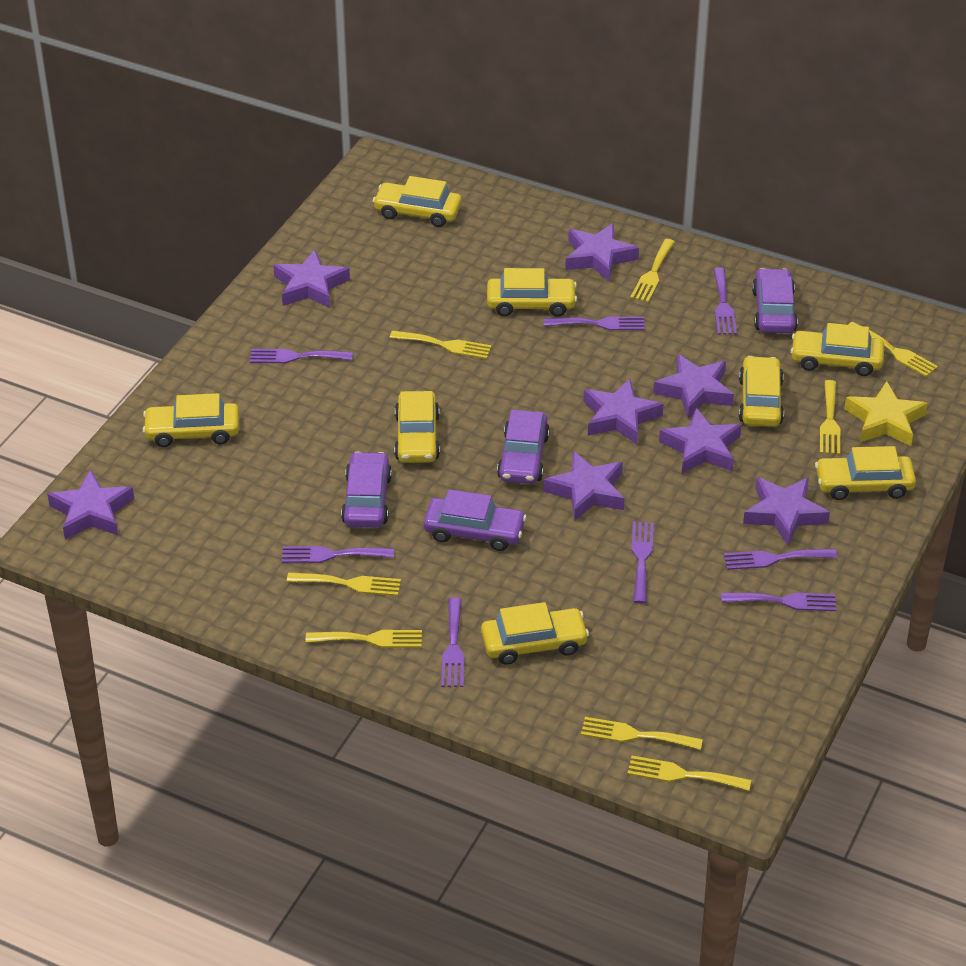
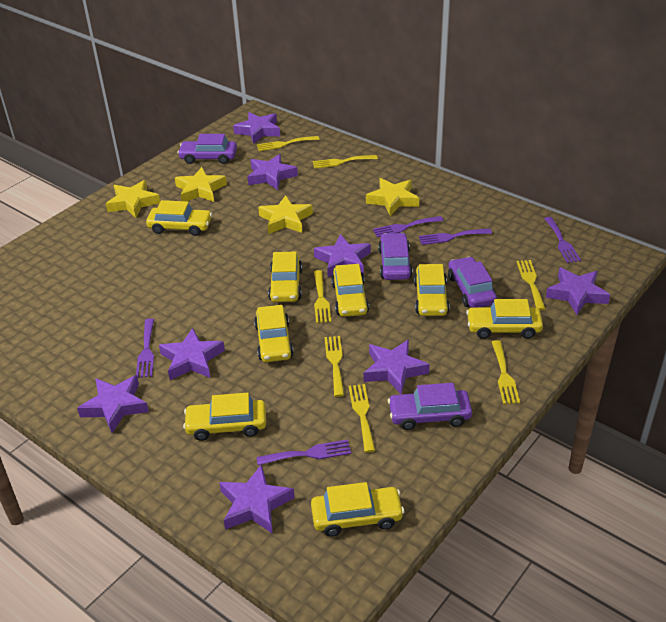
purple fork: 8 -> 5
yellow fork: 8 -> 7
yellow star: 1 -> 4

